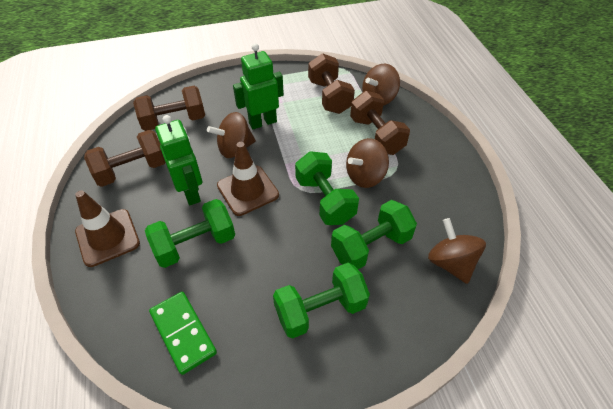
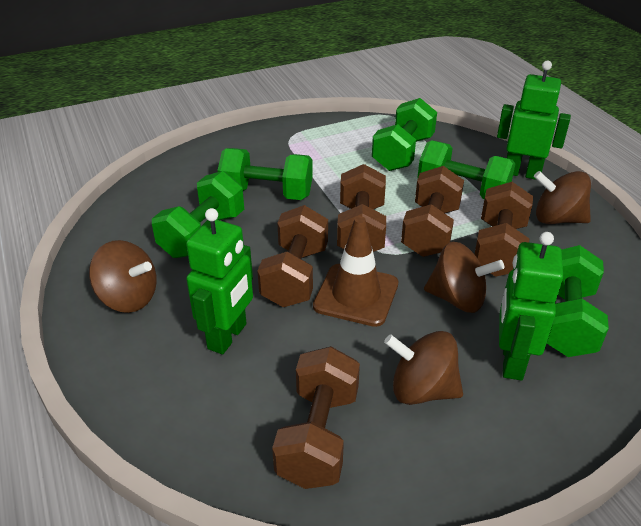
brown dumbbell: 4 -> 5
brown traffic cone: 2 -> 1
green domino: 1 -> 0
green dumbbell: 4 -> 5
green robot: 2 -> 3

